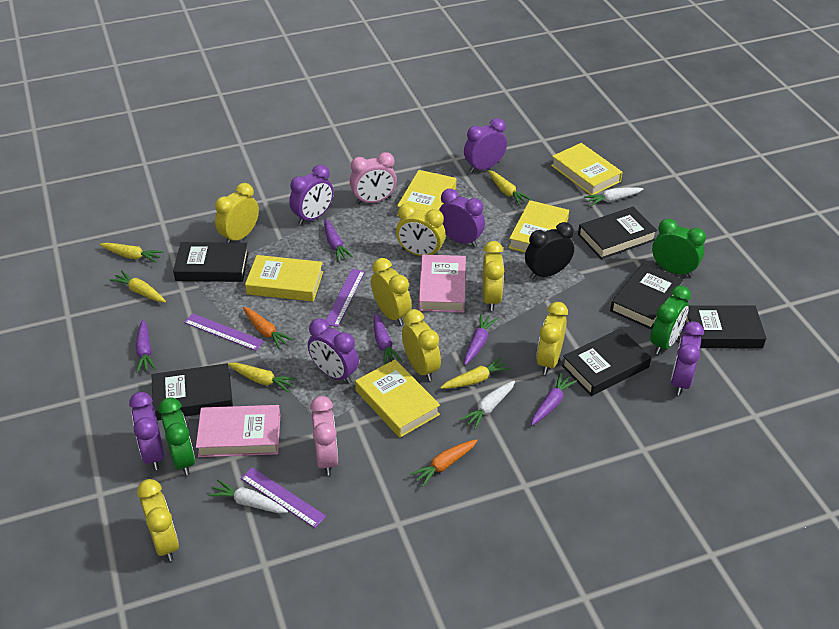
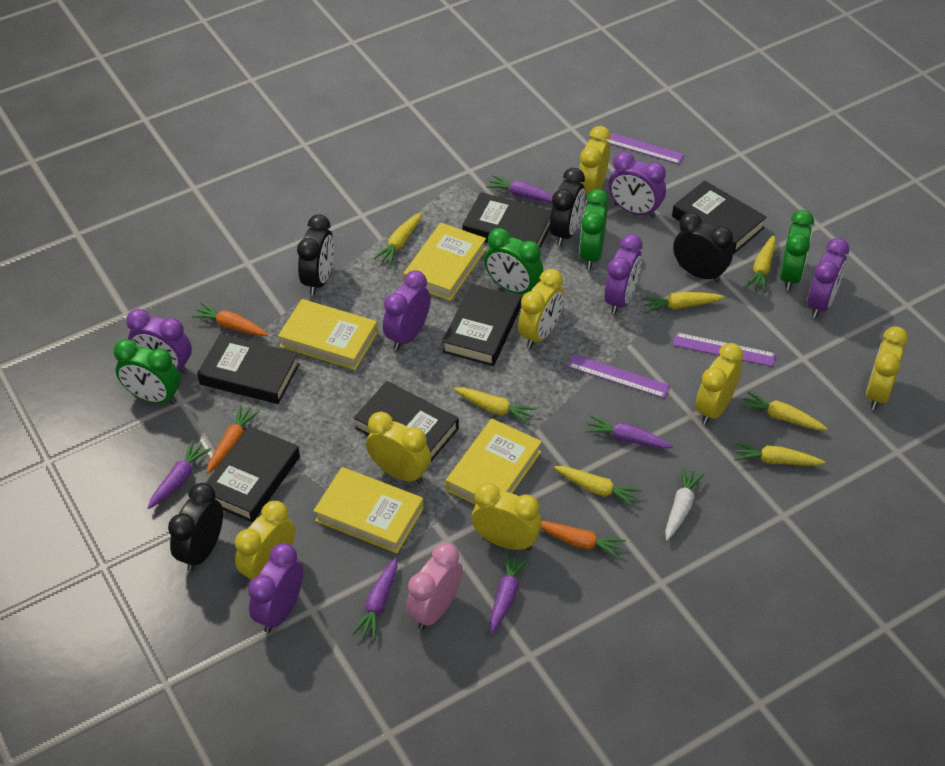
black clock: 1 -> 4
green clock: 3 -> 4
orange carrot: 2 -> 3
pink book: 2 -> 0
pink clock: 2 -> 1
white carrot: 3 -> 1
yellow book: 5 -> 4
yellow carrot: 5 -> 7

